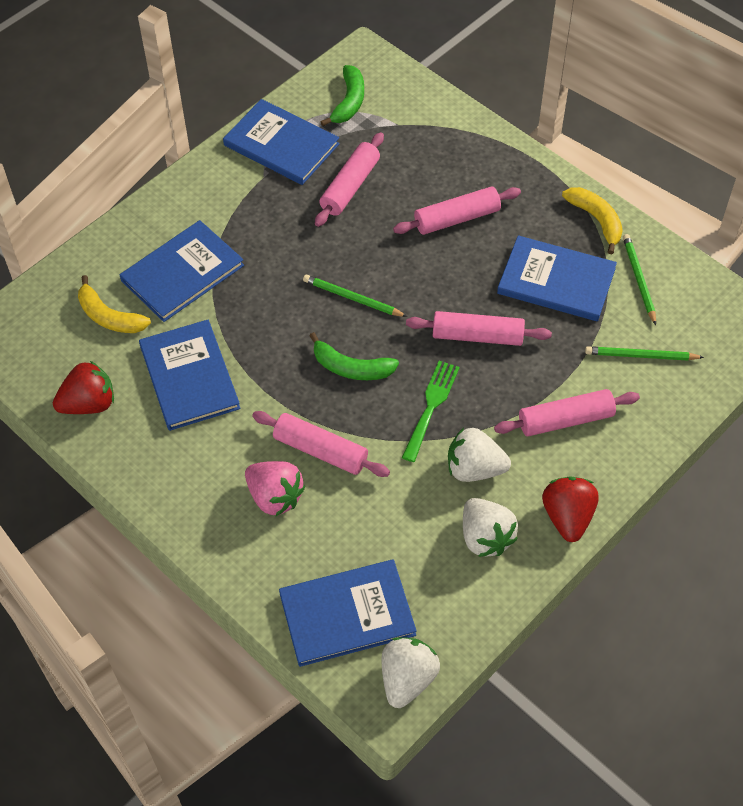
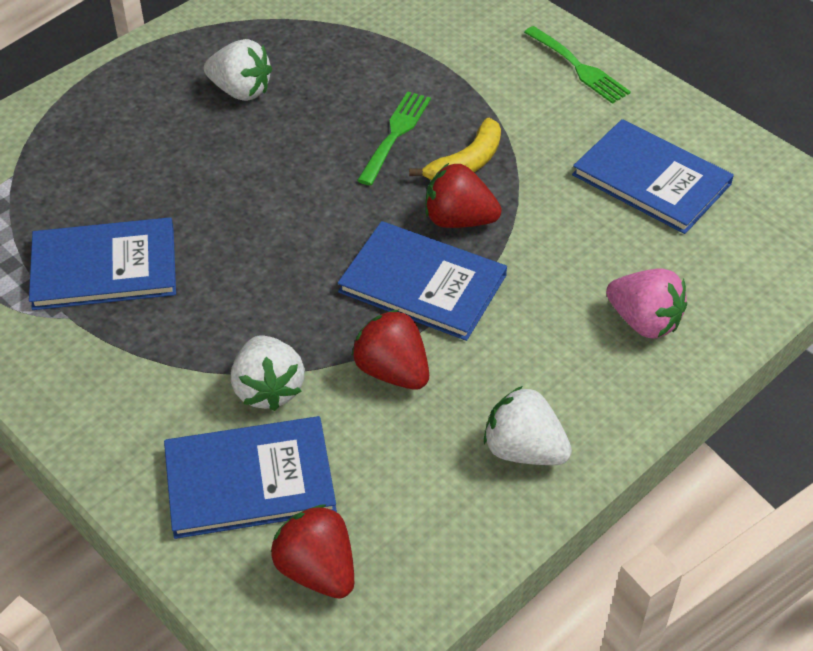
blue book: 5 -> 4
green banana: 2 -> 0
green fork: 1 -> 2
green pencil: 3 -> 0
pink rolling pin: 5 -> 0
red strawberry: 2 -> 3
yellow banana: 2 -> 1

